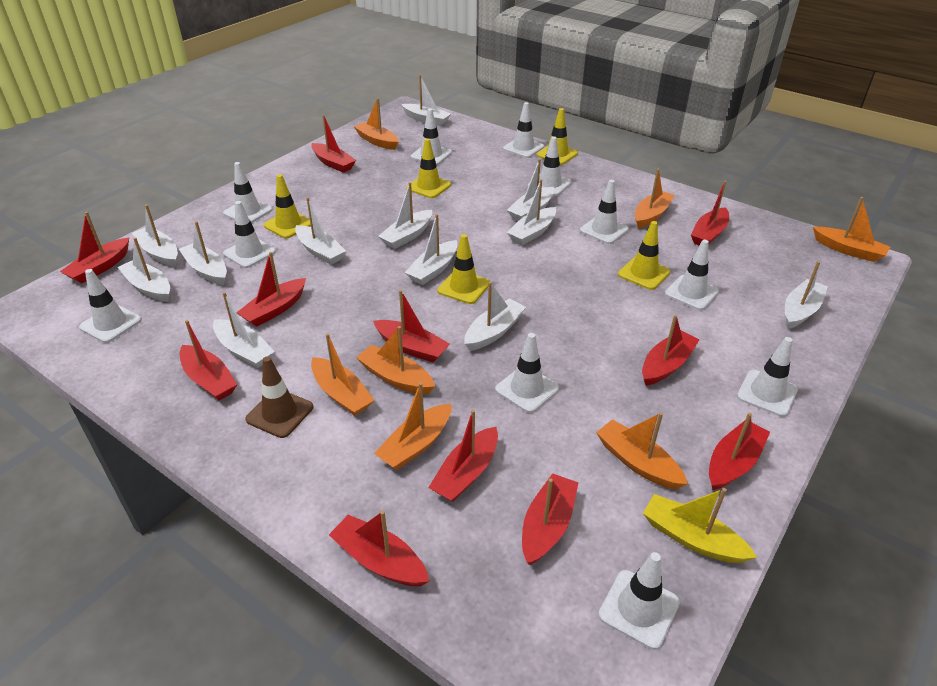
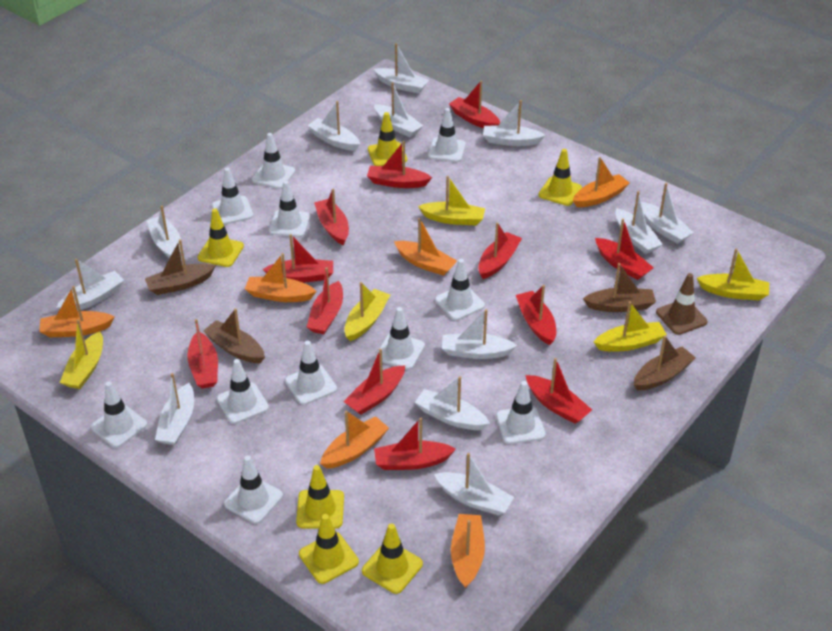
brown boat: 0 -> 4
orange boat: 7 -> 6
red boat: 11 -> 12
yellow boat: 1 -> 5
yellow traffic cone: 5 -> 6

